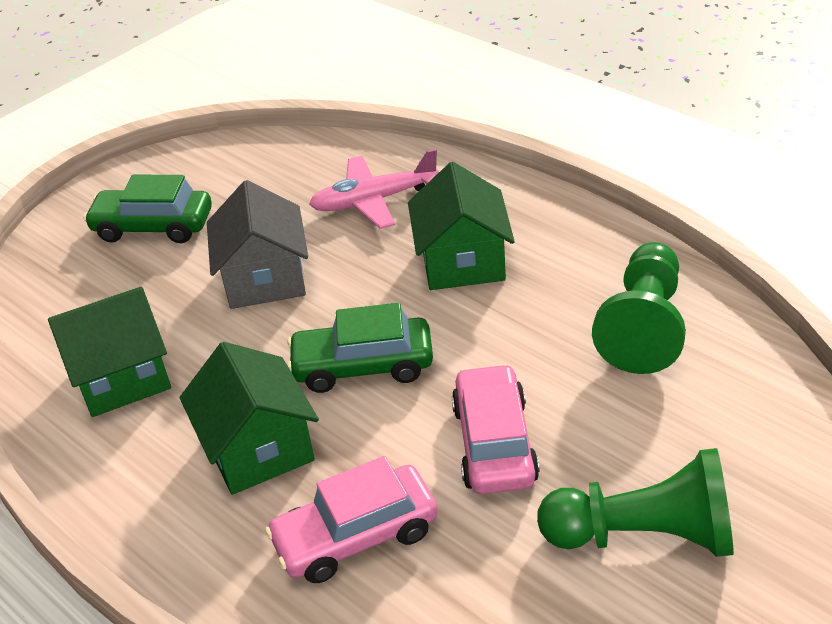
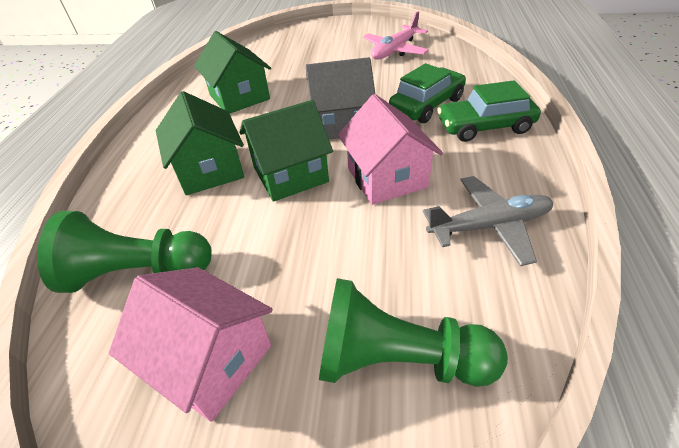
grey plane: 0 -> 1
pink car: 2 -> 0
pink house: 0 -> 2

